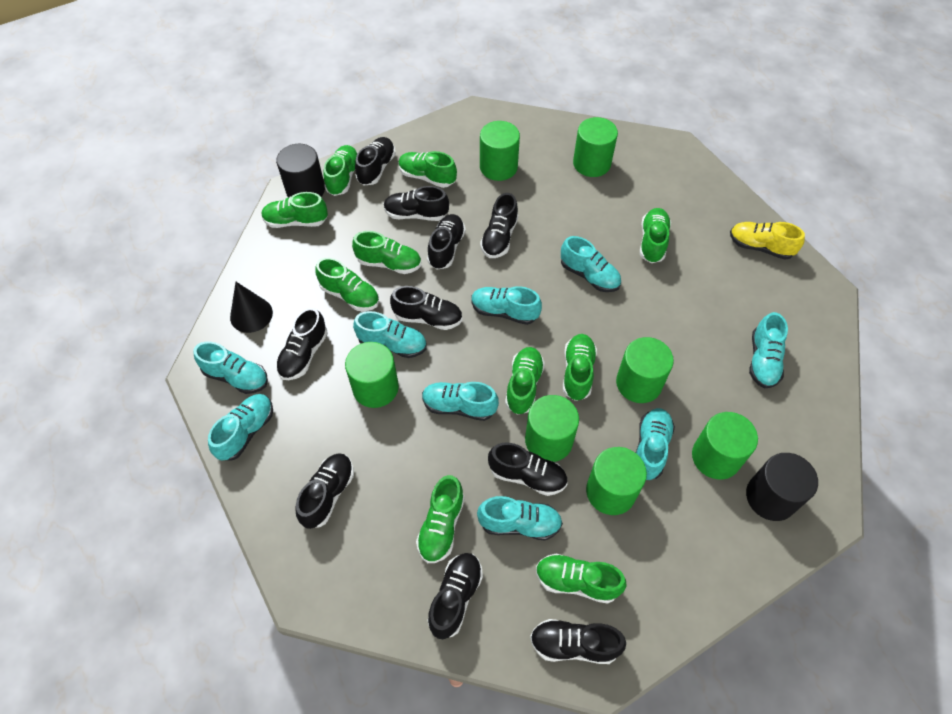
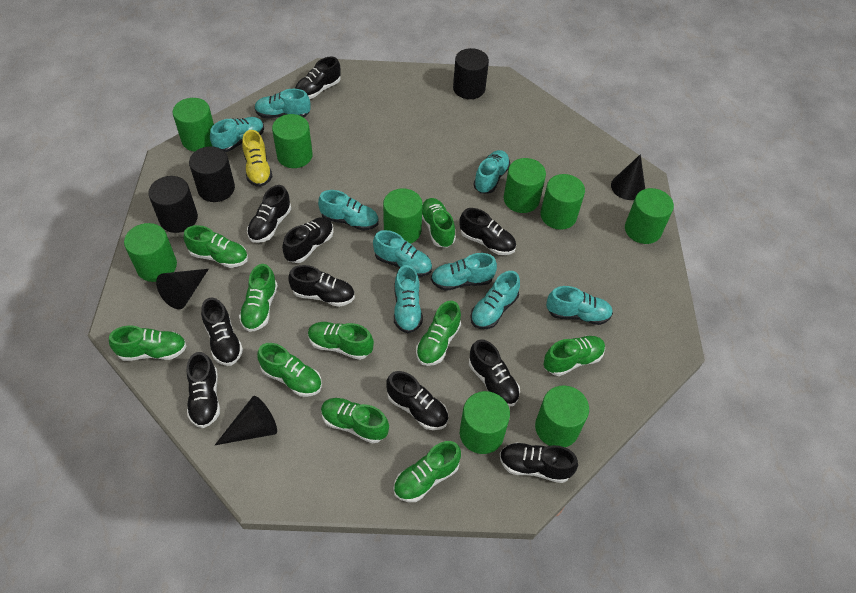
black cone: 1 -> 3
black cylinder: 2 -> 3
green cylinder: 7 -> 9

